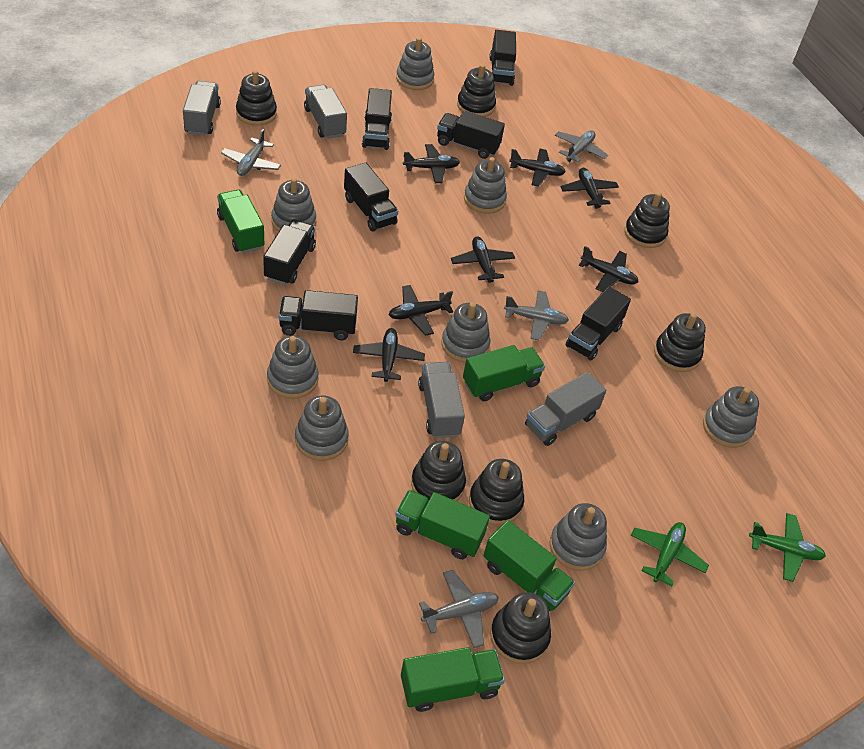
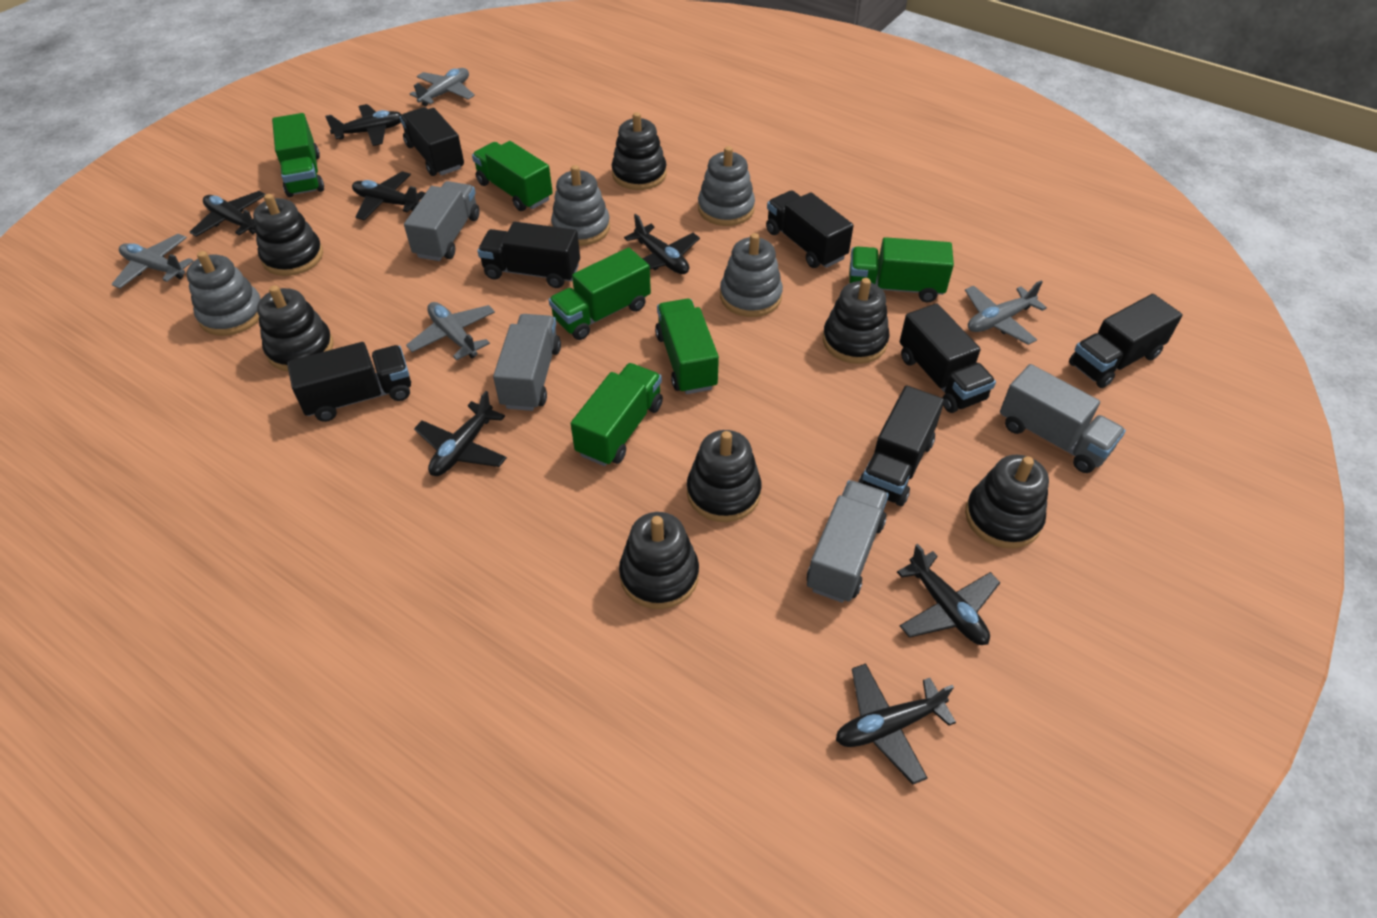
green plane: 2 -> 0
green truck: 5 -> 6
grey stacking toy: 8 -> 4

